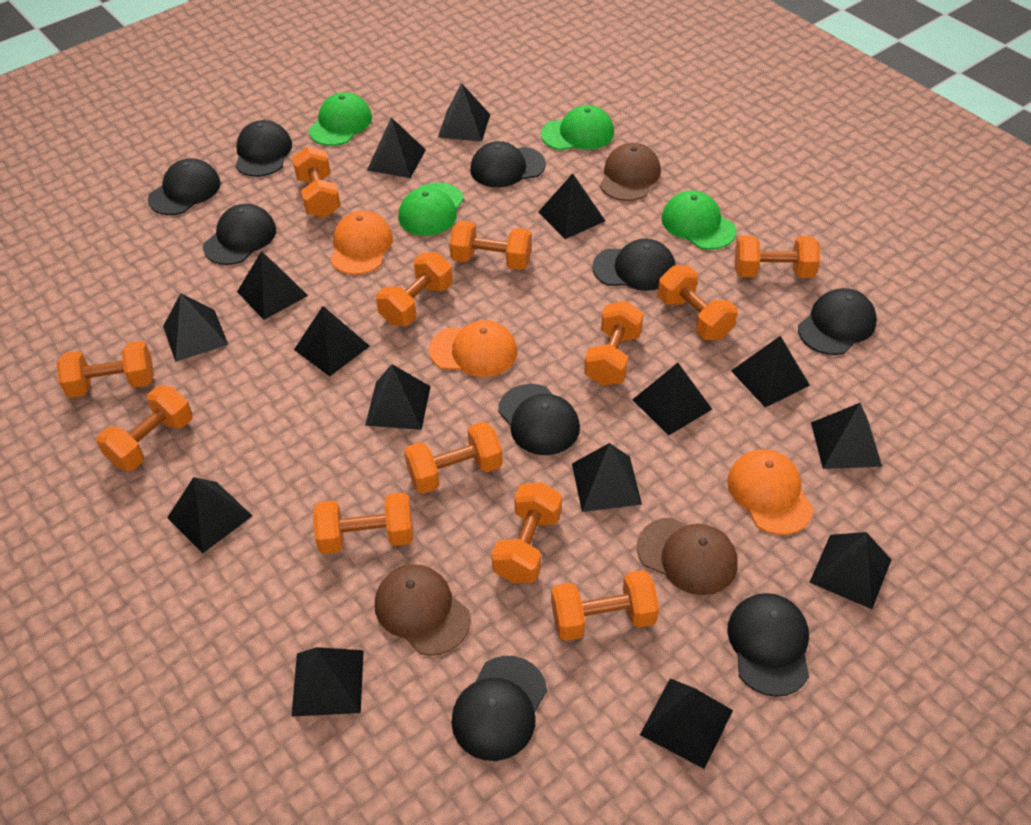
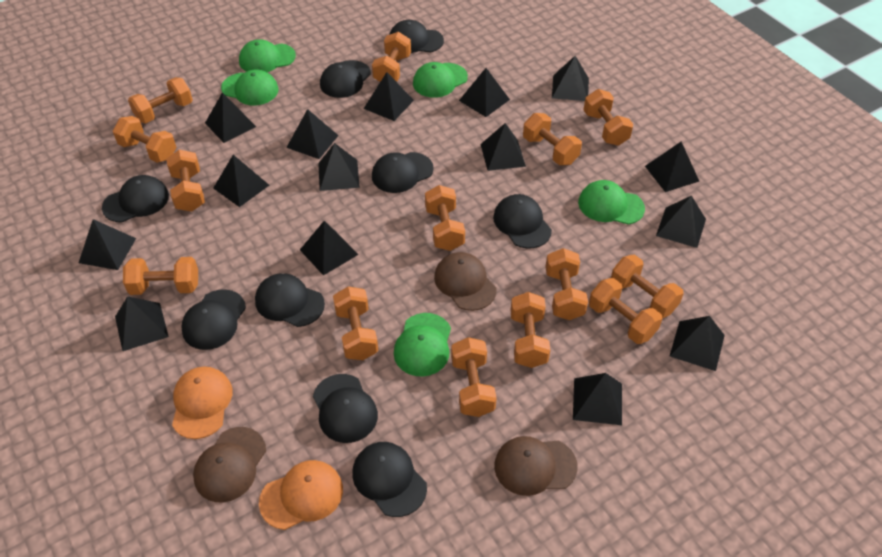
green cap: 4 -> 5
orange cap: 3 -> 2
orange dumbbell: 12 -> 14

